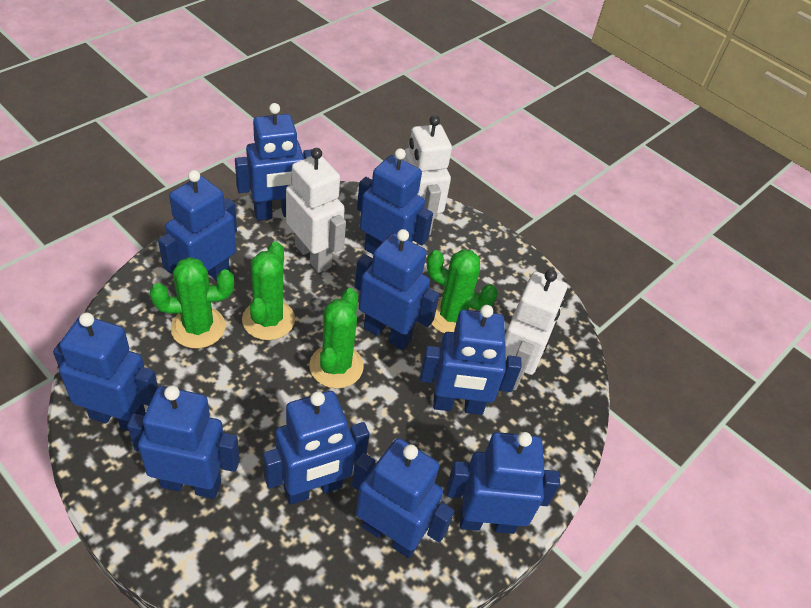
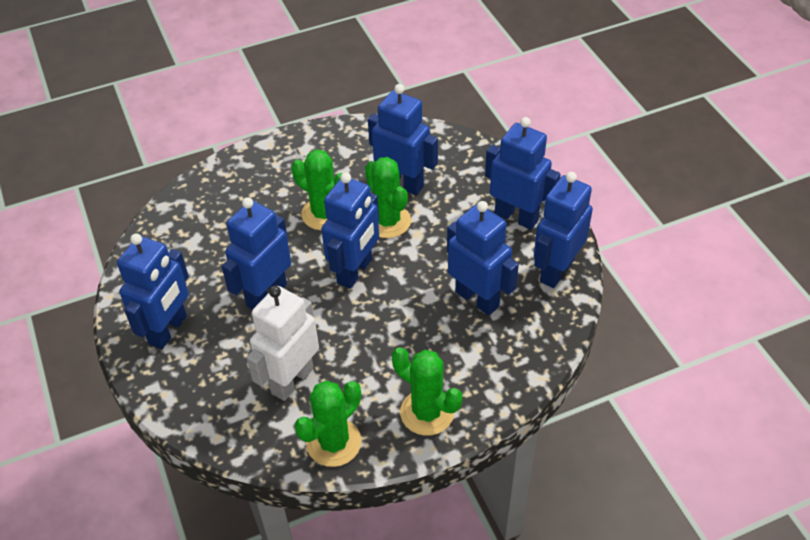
blue robot: 10 -> 7
white robot: 3 -> 1

